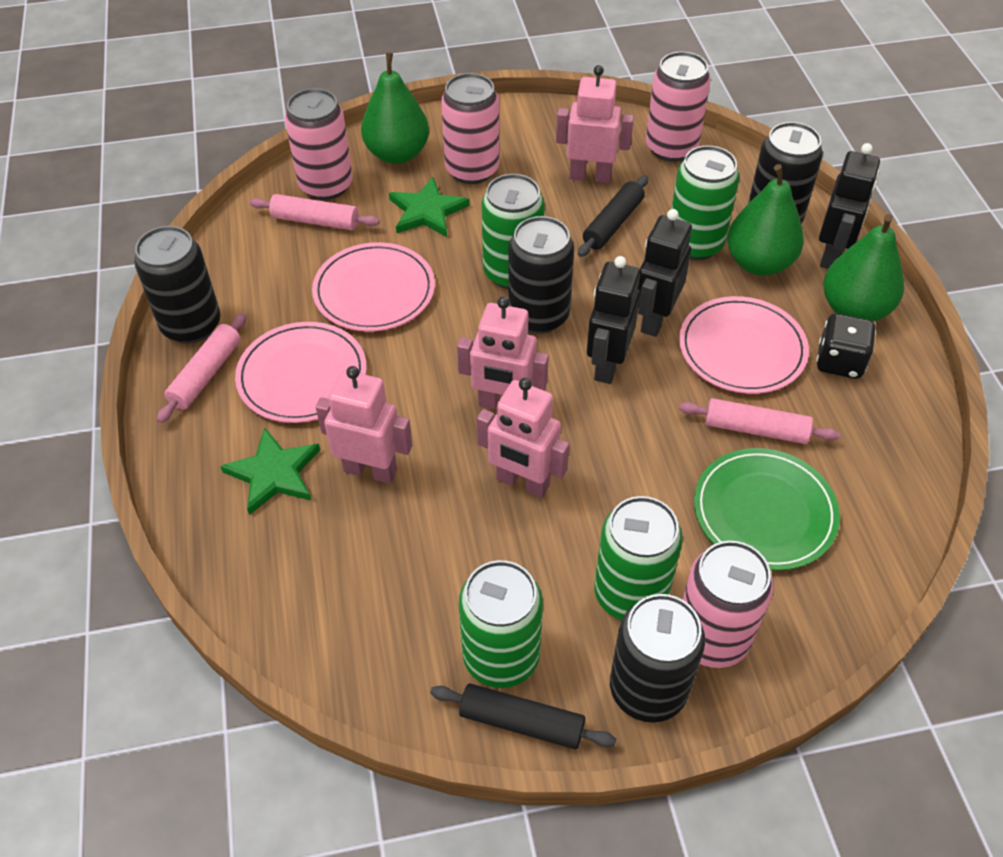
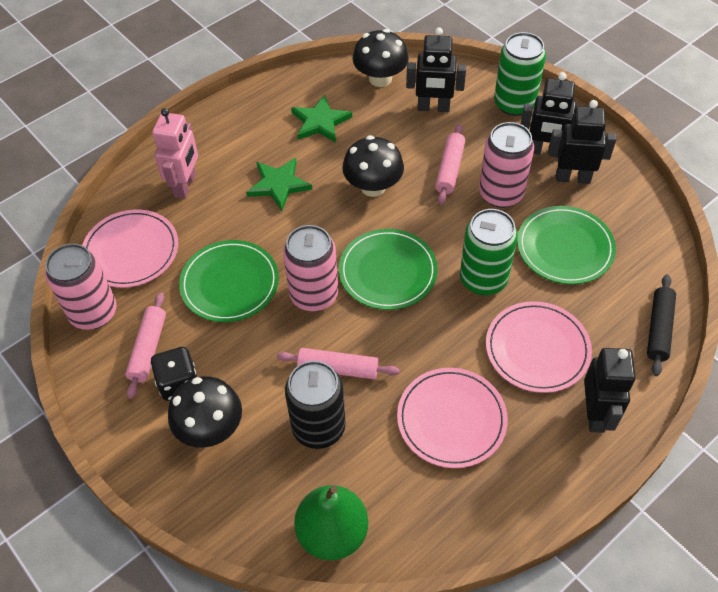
black can: 4 -> 1
black mushroom: 0 -> 3
black robot: 3 -> 4
black rolling pin: 2 -> 1
green can: 4 -> 2
green pear: 3 -> 1
green plate: 1 -> 3
pink can: 4 -> 3
pink robot: 4 -> 1

